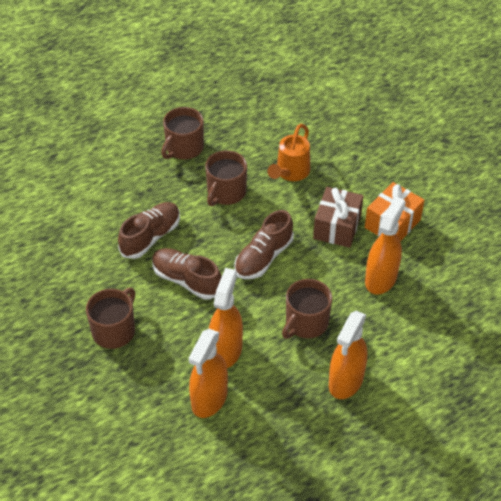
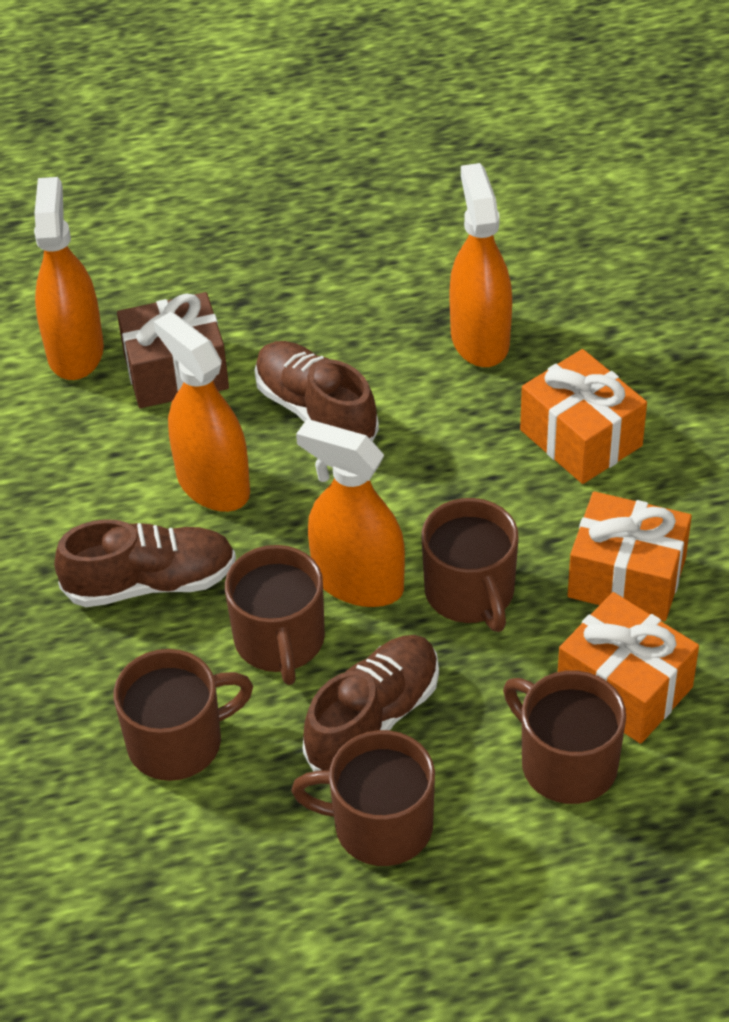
brown mug: 4 -> 5
orange gift: 1 -> 3
orange watering can: 1 -> 0

